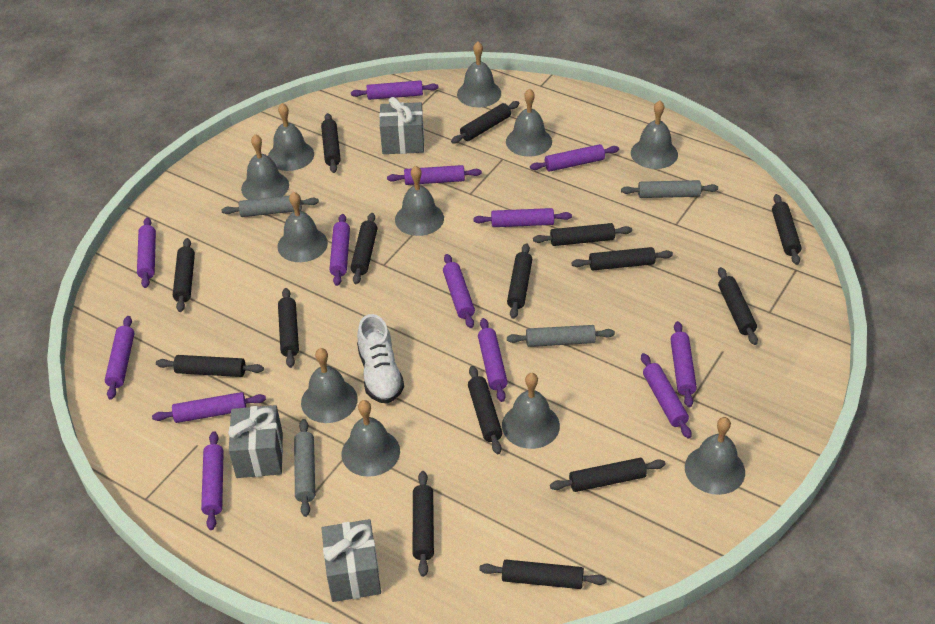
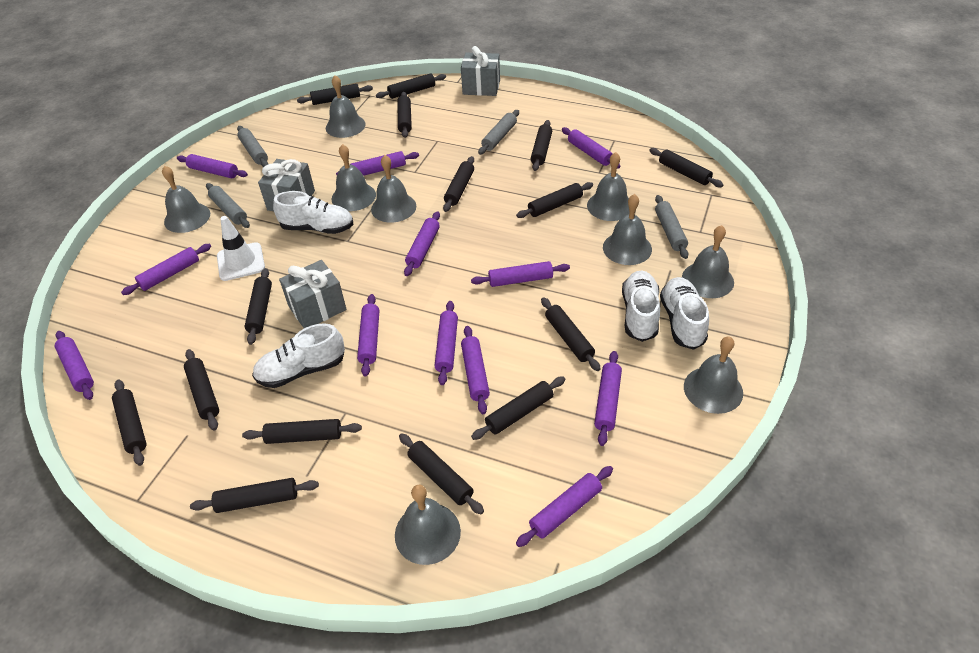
grey bell: 11 -> 9
purple rolling pin: 13 -> 12
white shoe: 1 -> 4
white traffic cone: 0 -> 1

